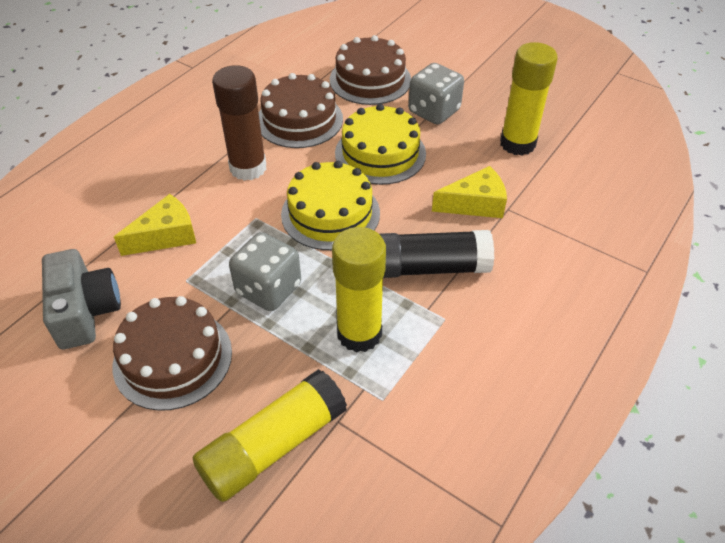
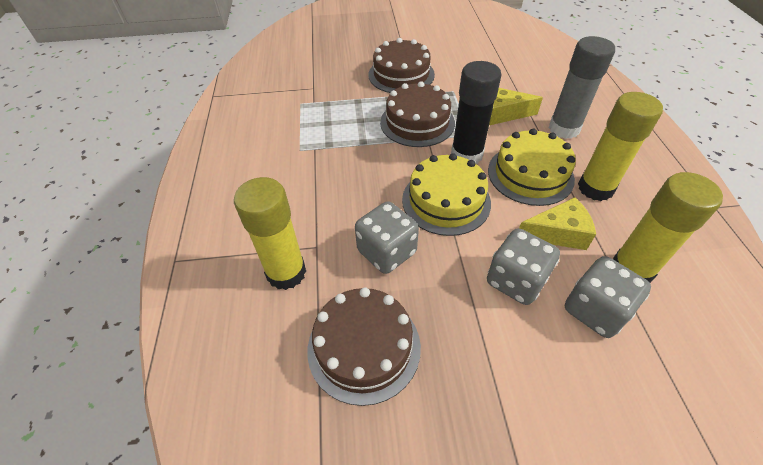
brown glue stick: 1 -> 0
grey camera: 1 -> 0
grey dice: 2 -> 3
grey glue stick: 0 -> 1

